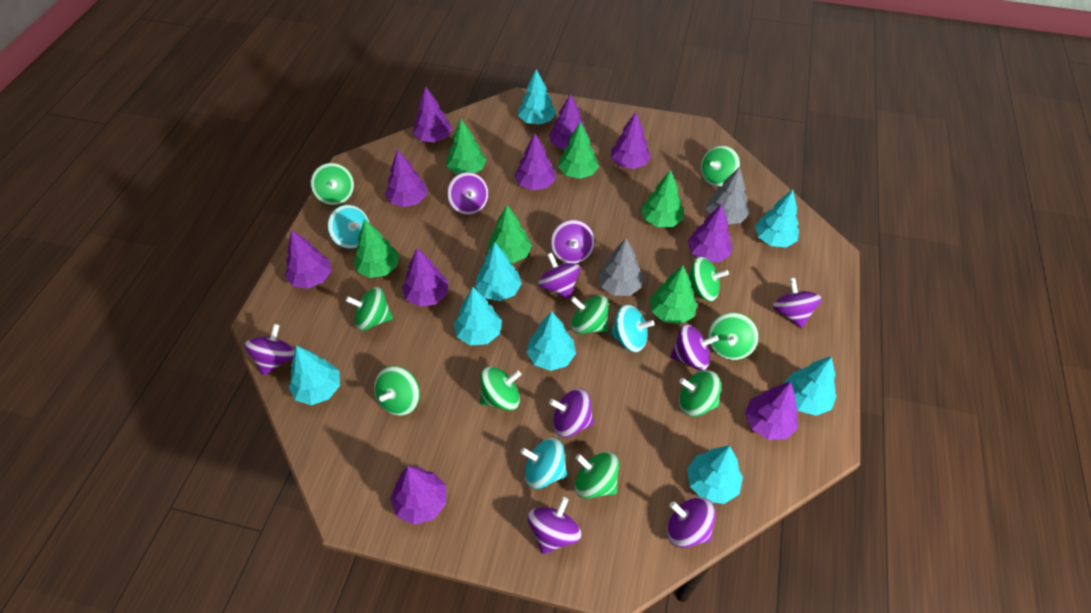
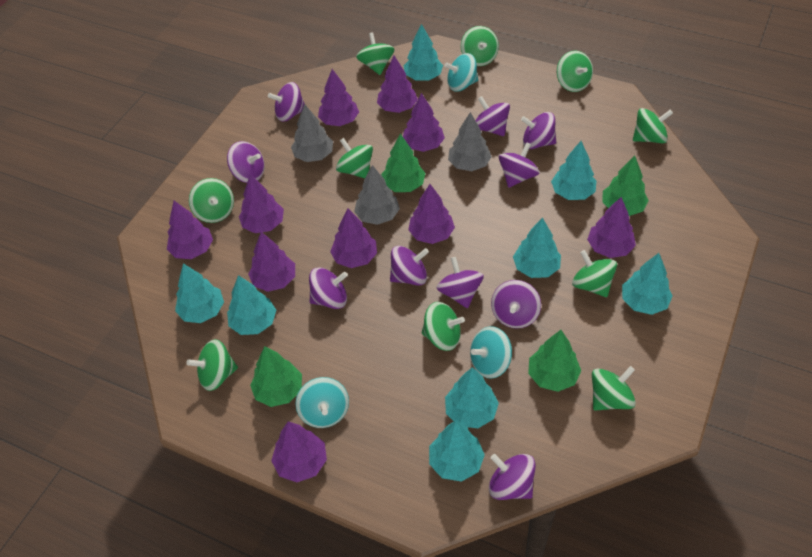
green tree: 6 -> 4
grey tree: 2 -> 3
purple spinning top: 9 -> 10

